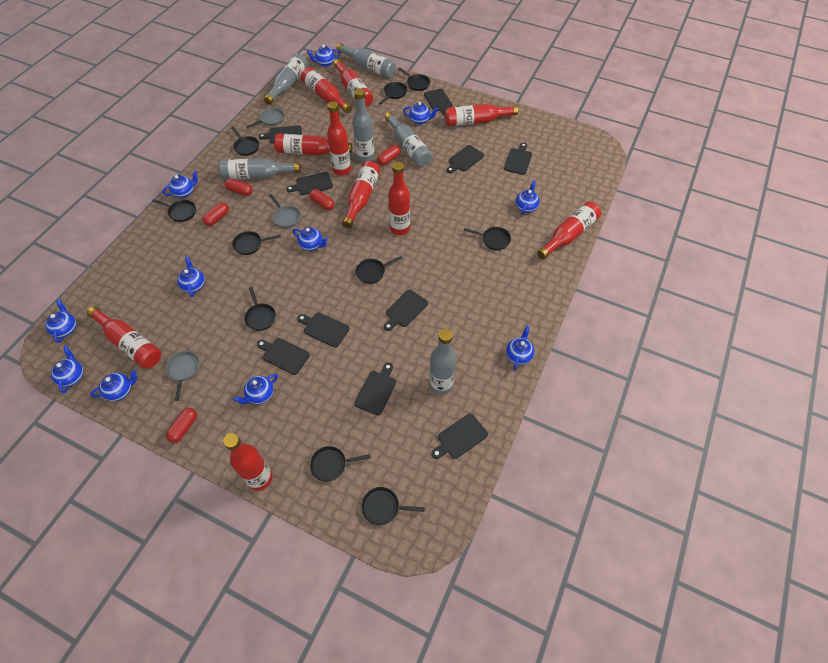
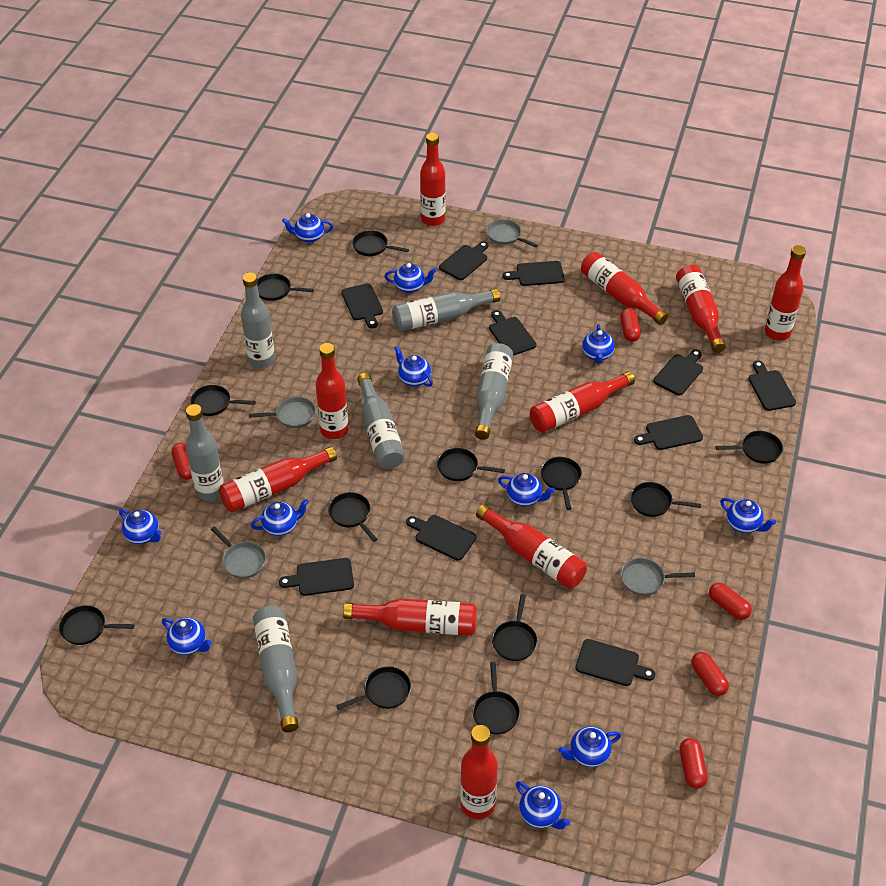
black pan: 10 -> 12
grey pan: 3 -> 4

